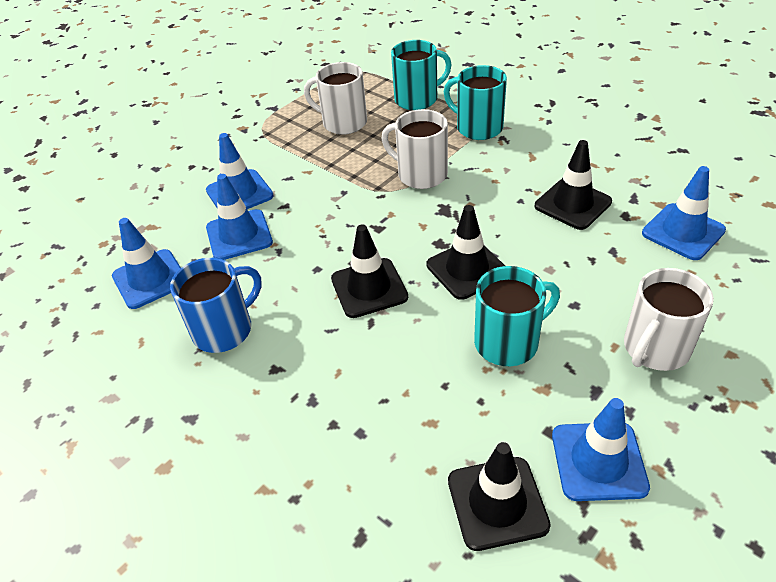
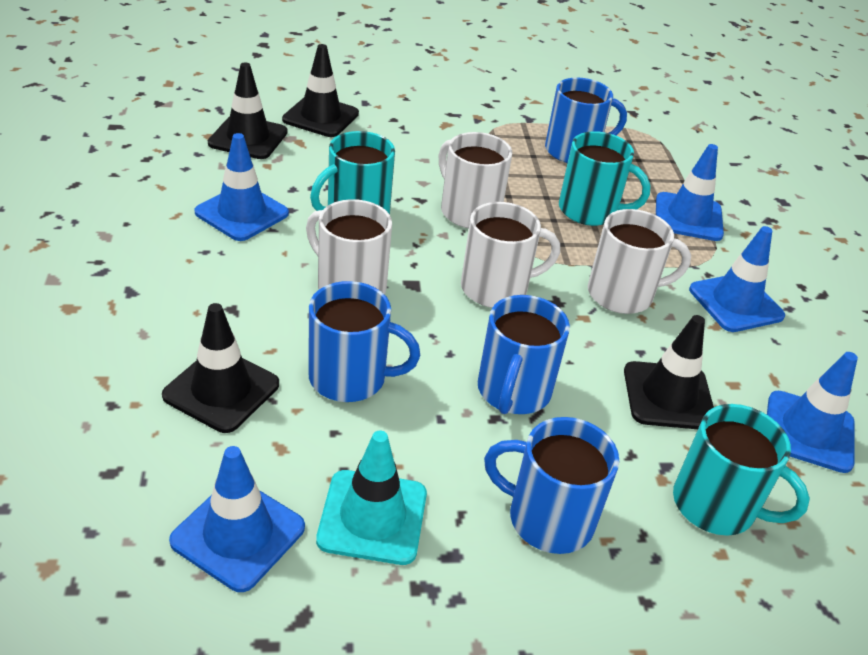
blue mug: 1 -> 4
turquoise traffic cone: 0 -> 1
white mug: 3 -> 4

